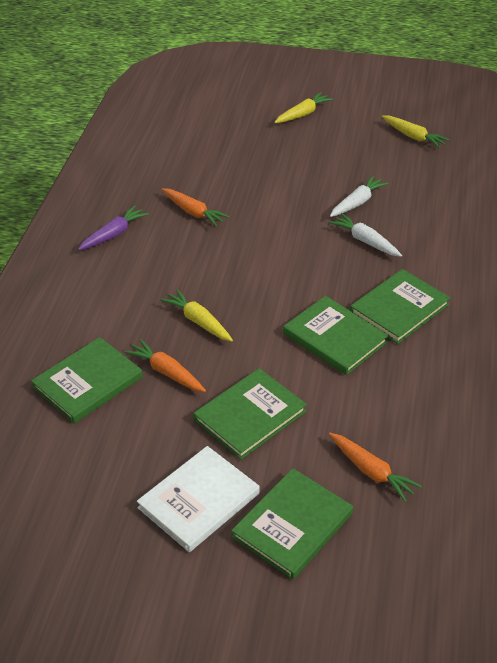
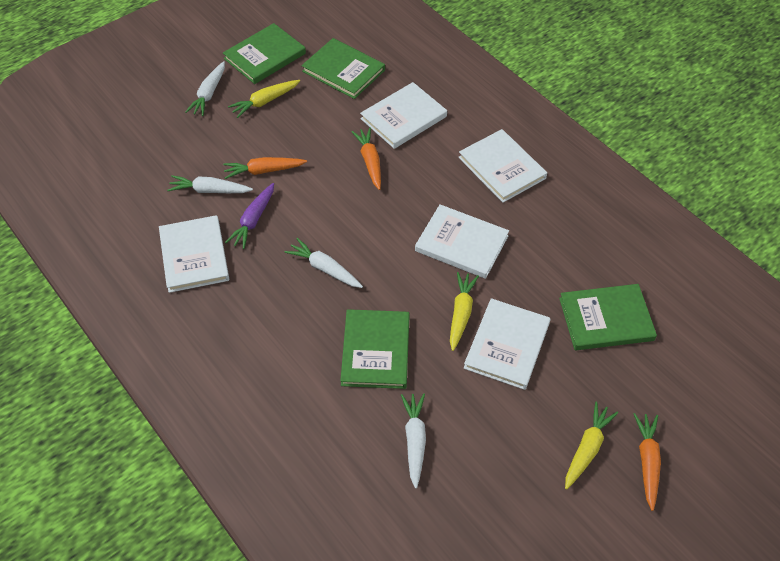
green book: 5 -> 4
white book: 1 -> 5
white carrot: 2 -> 4

